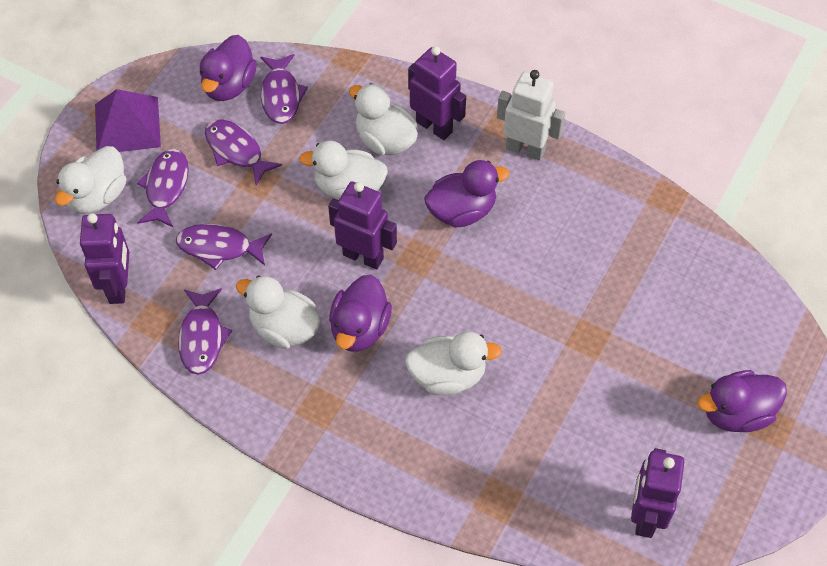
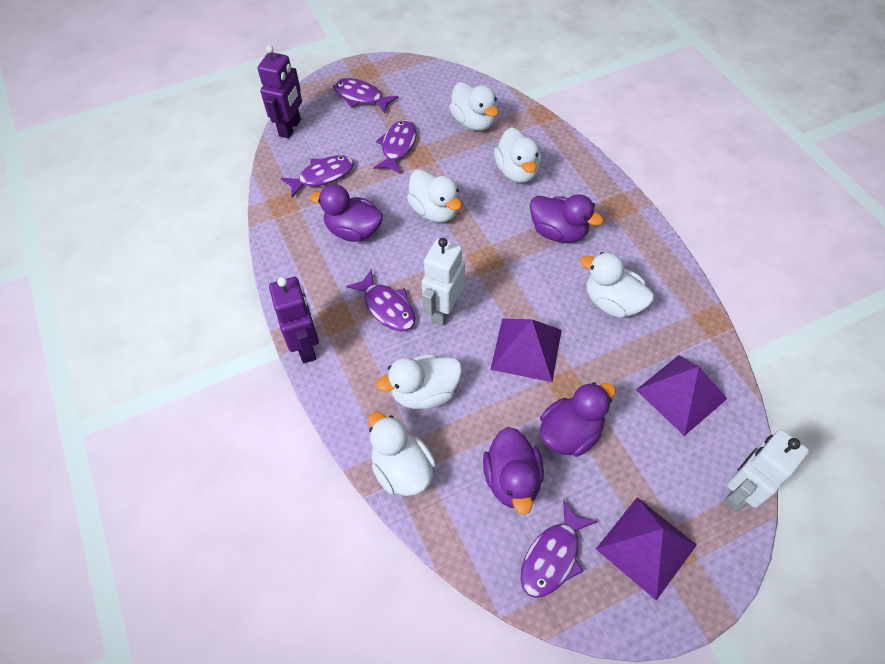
purple pyramid: 1 -> 3
purple robot: 4 -> 2
white duck: 5 -> 6
white robot: 1 -> 2

